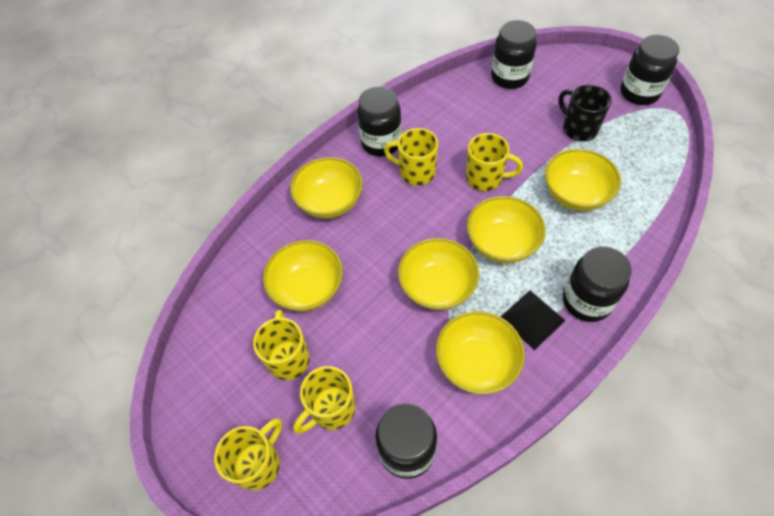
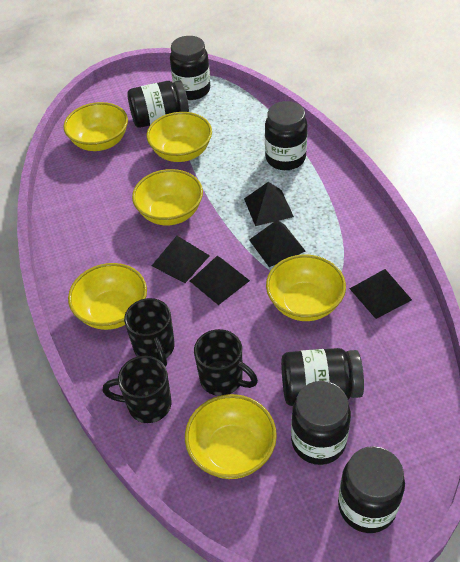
black jar: 5 -> 6
black mug: 1 -> 3
black pyramid: 1 -> 5
yellow mug: 5 -> 0

